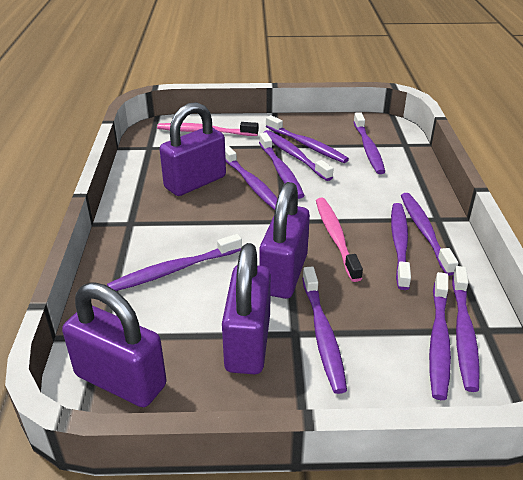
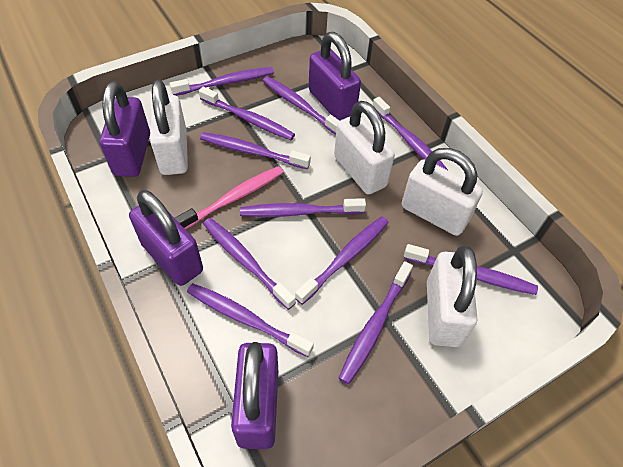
pink toothbrush: 2 -> 1
white padlock: 0 -> 4

